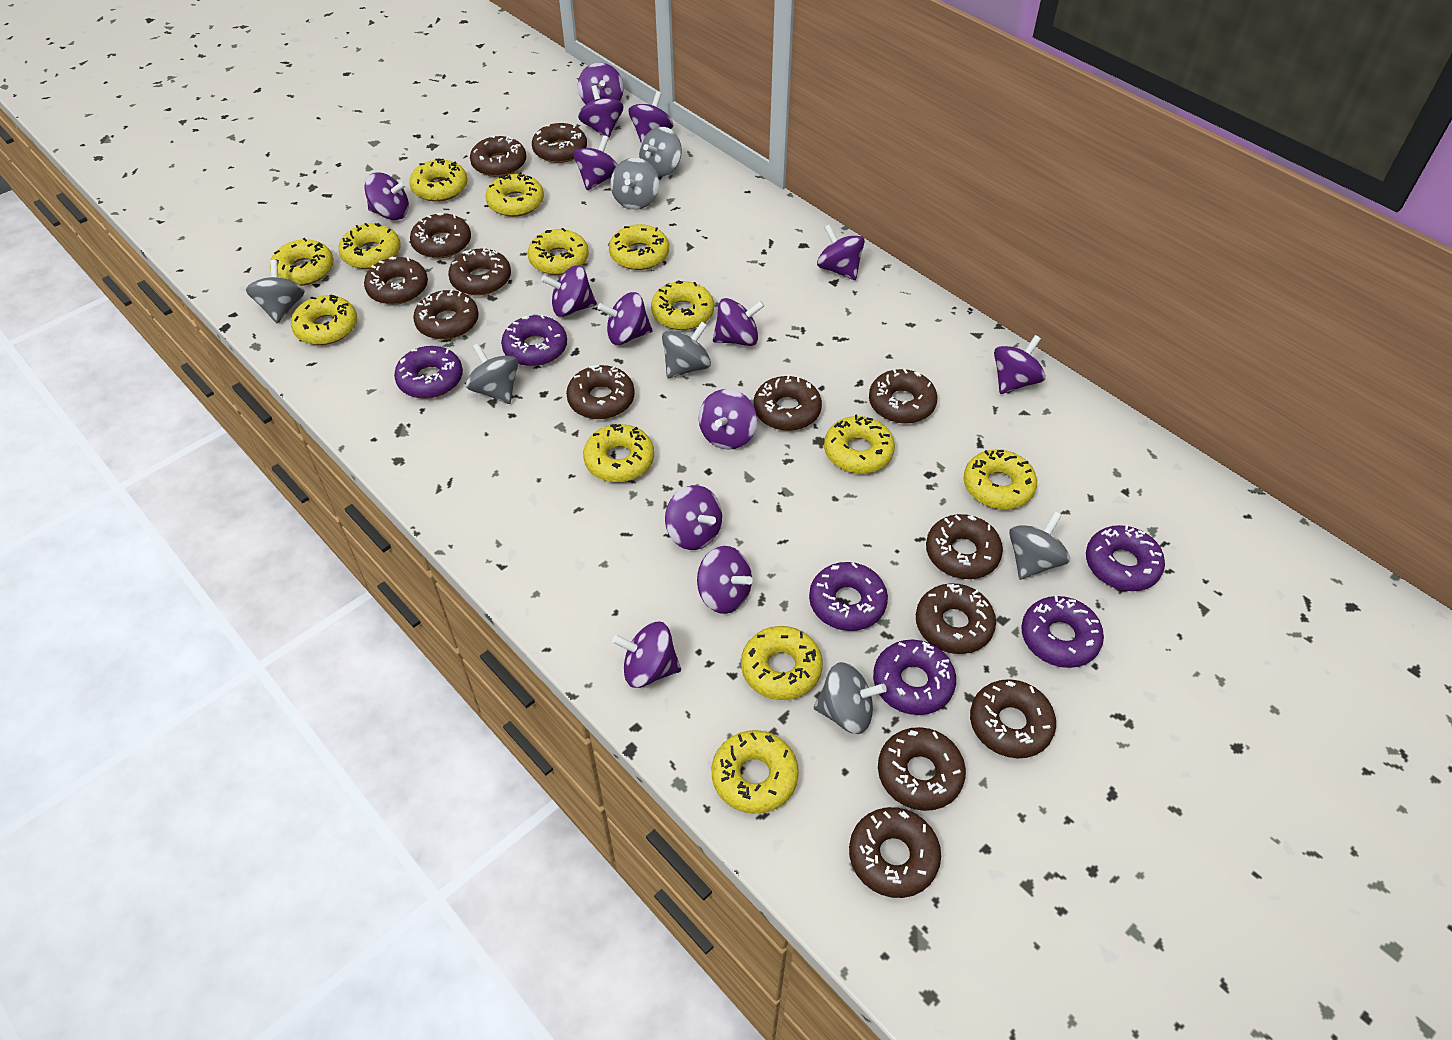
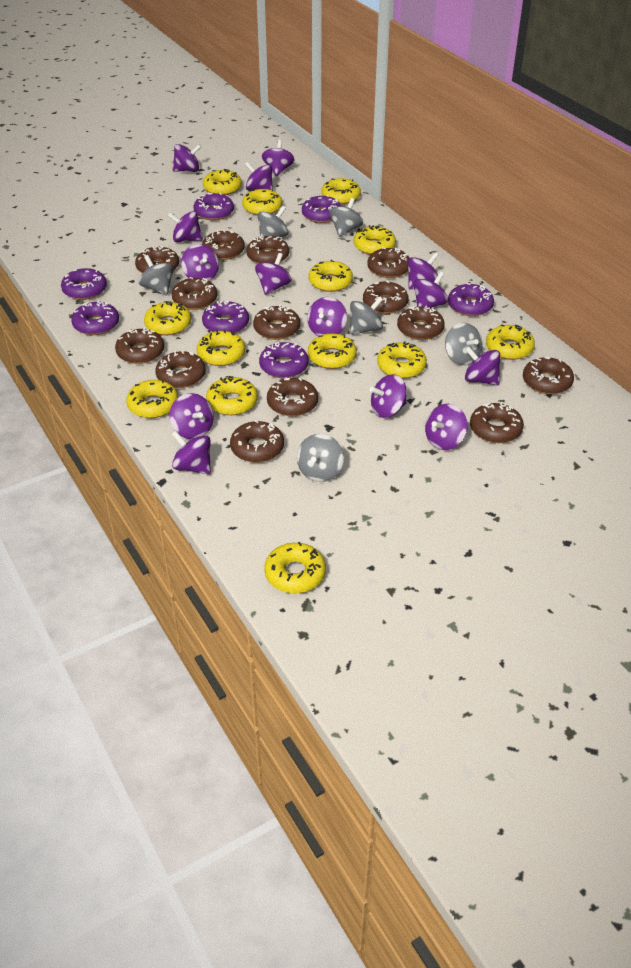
grey spinning top: 7 -> 6
purple donut: 6 -> 7

